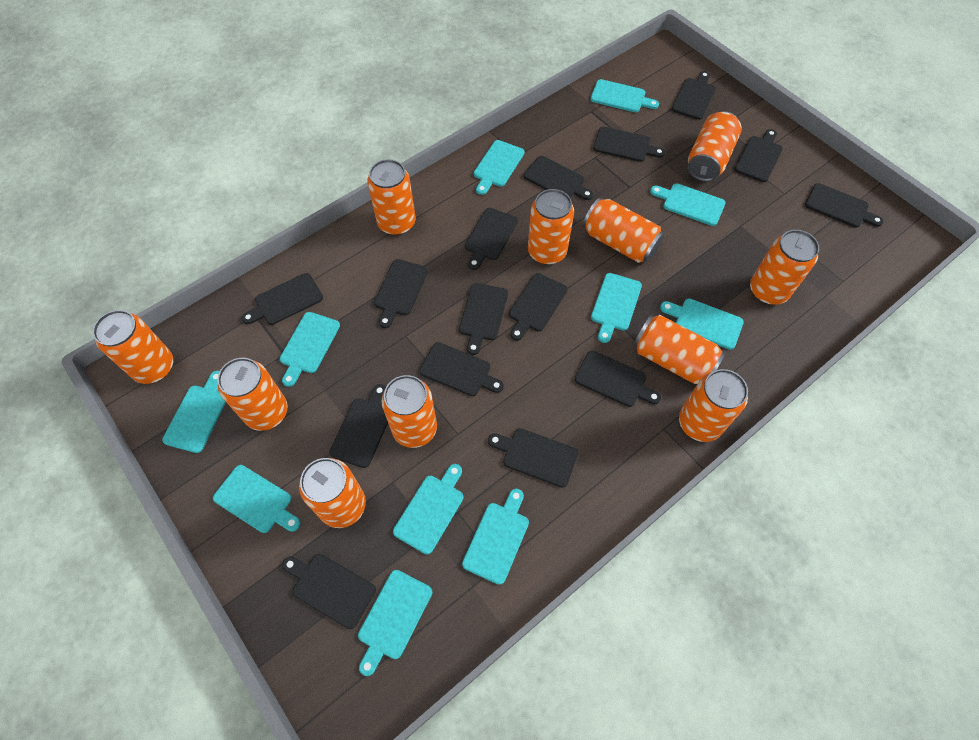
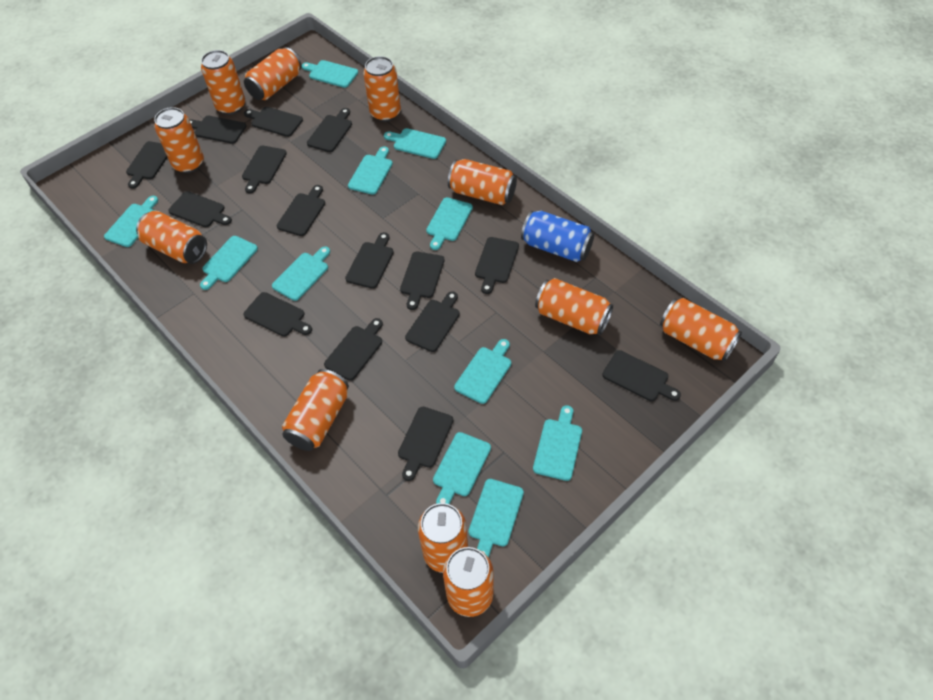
blue can: 0 -> 1

